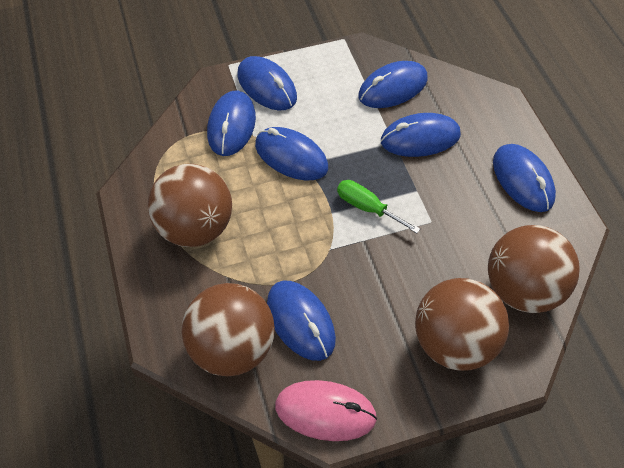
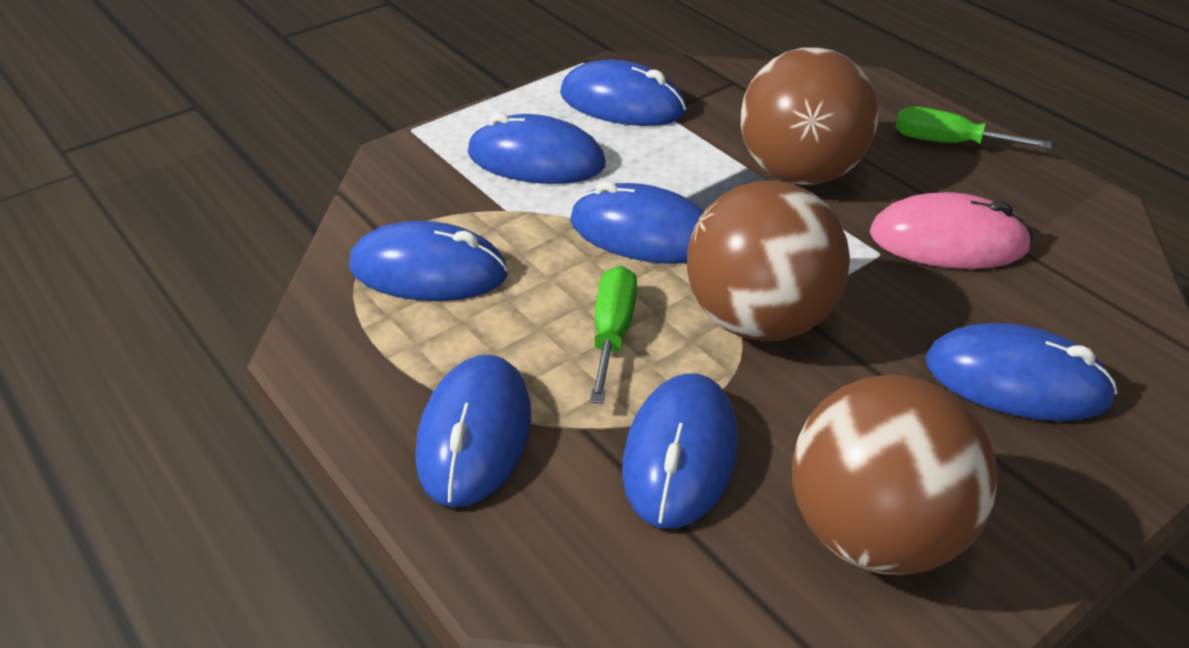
brown ball: 4 -> 3
green screwdriver: 1 -> 2

